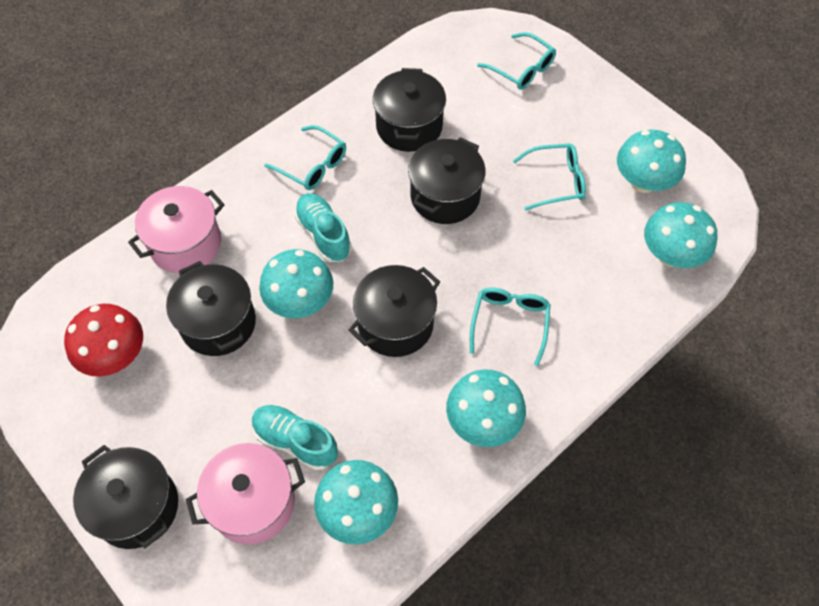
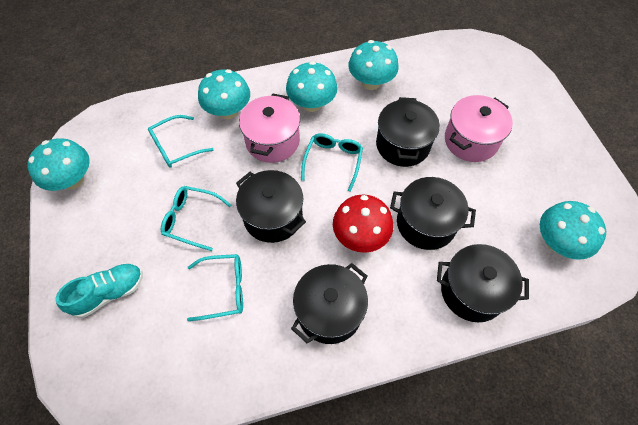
turquoise shoe: 2 -> 1

